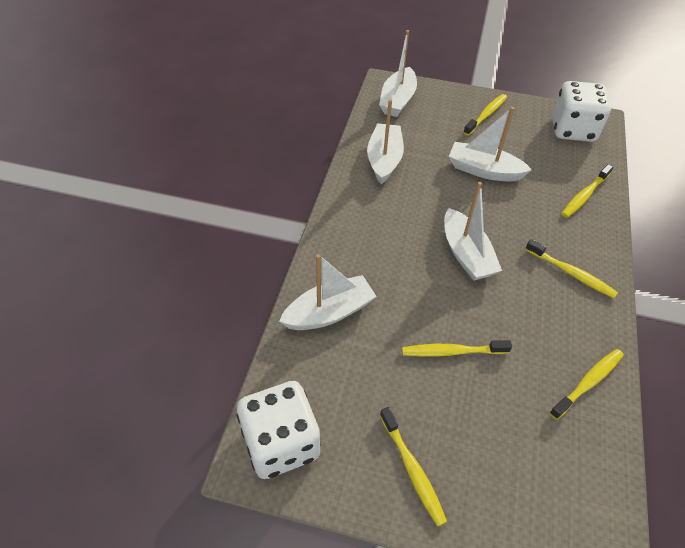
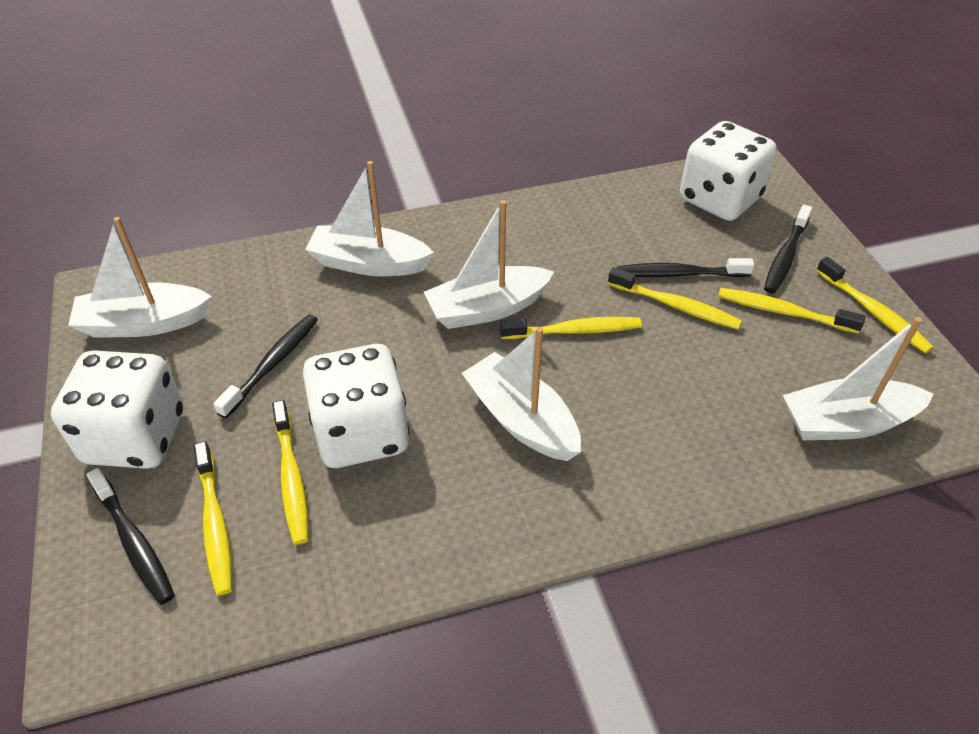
black toothbrush: 0 -> 4
white dice: 2 -> 3

